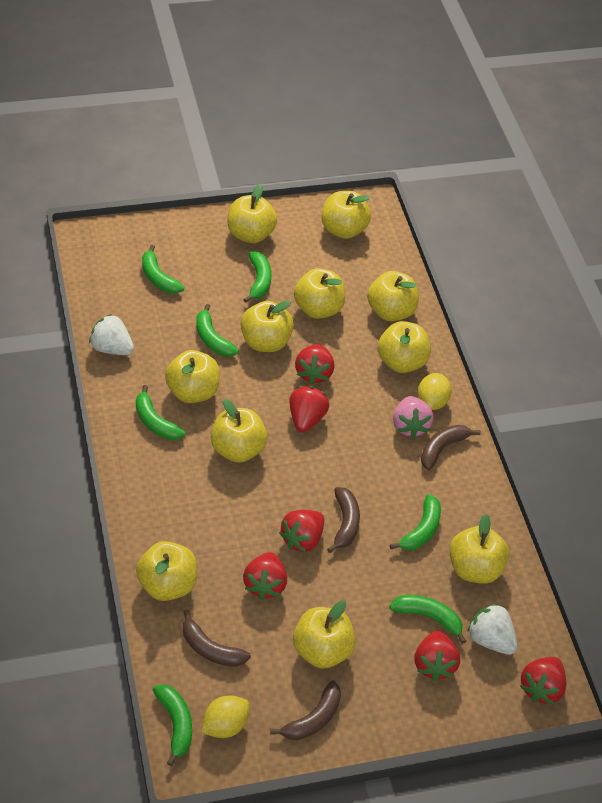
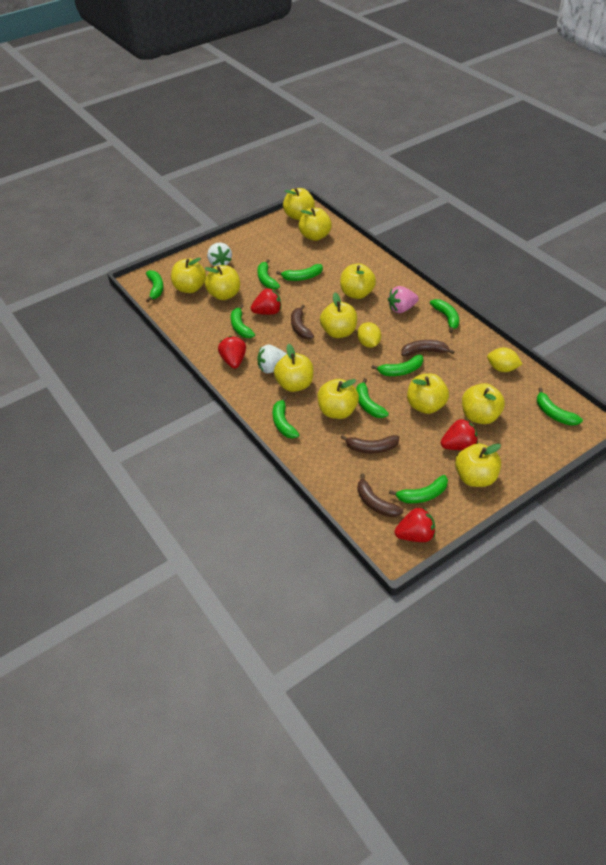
green banana: 7 -> 10
red strawberry: 6 -> 4

